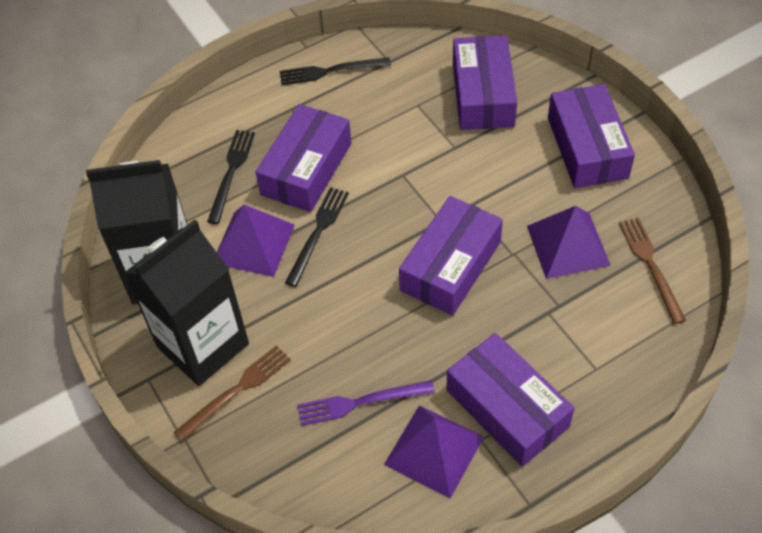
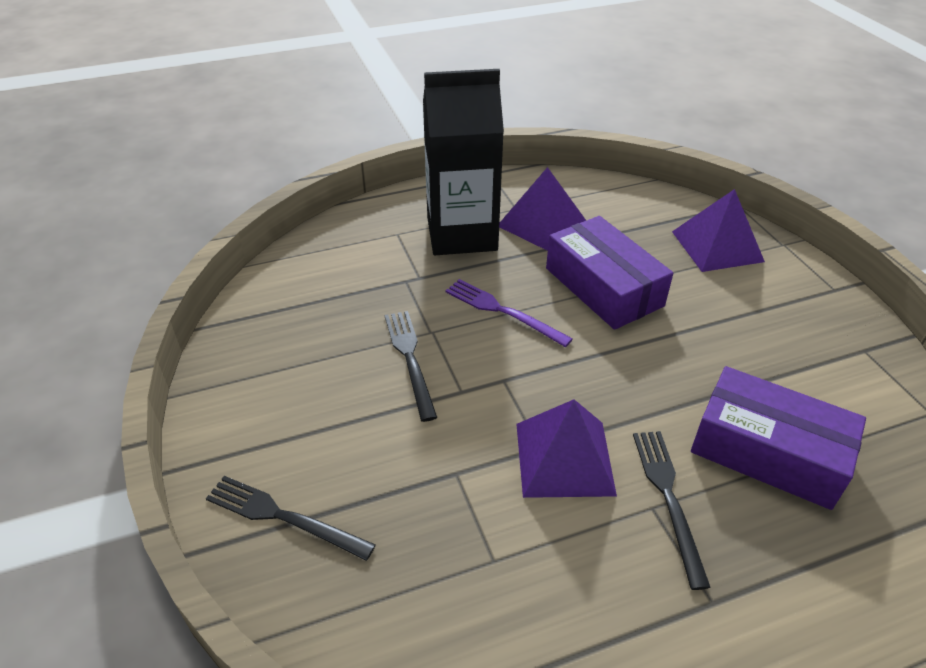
black carton: 2 -> 1
brown fork: 2 -> 0
purple box: 5 -> 2

